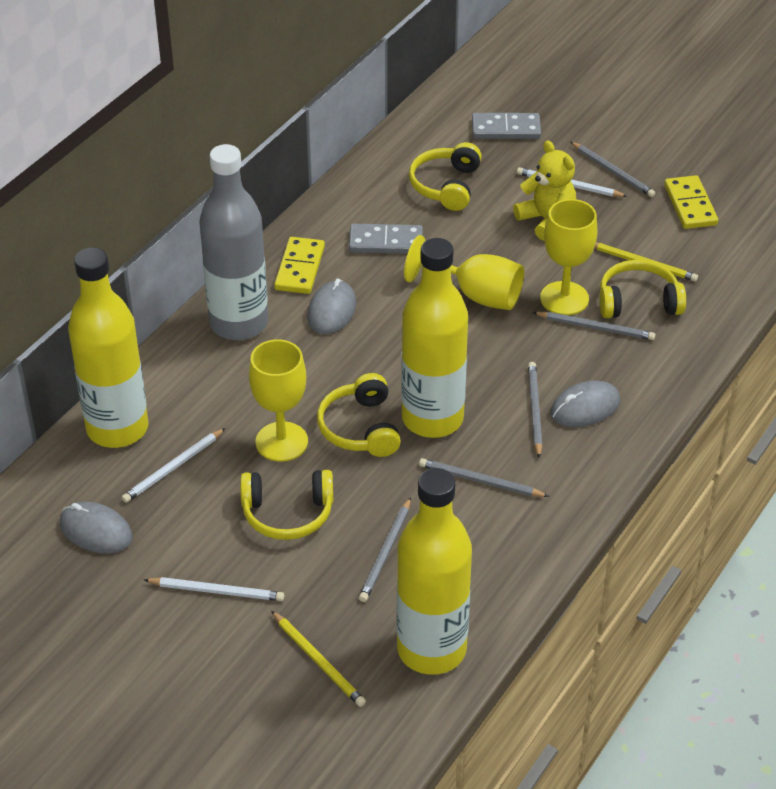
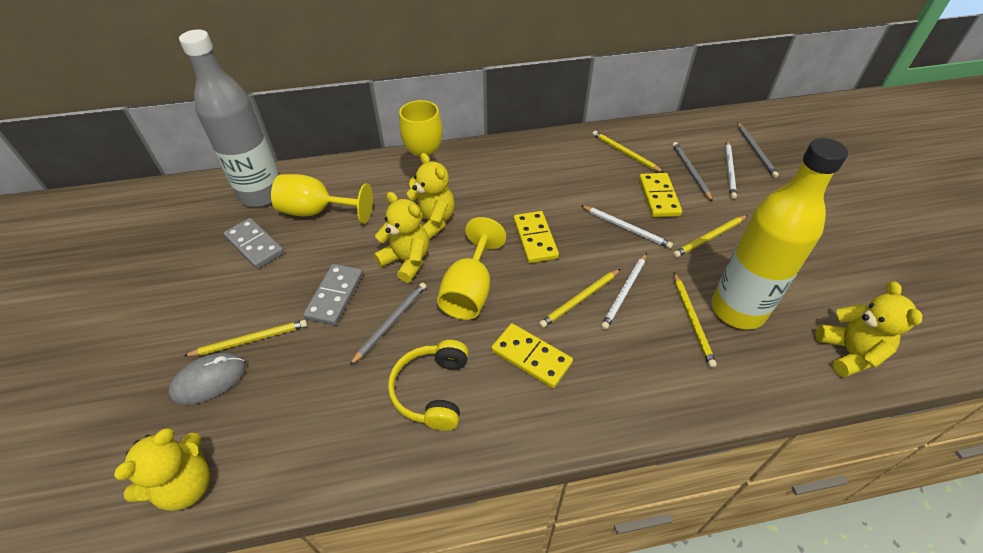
grey mouse: 3 -> 1
grey pencil: 5 -> 3
yellow bottle: 3 -> 1
yellow domino: 2 -> 3
yellow headphones: 4 -> 1
yellow pencil: 2 -> 5
yellow teddy bear: 1 -> 4

